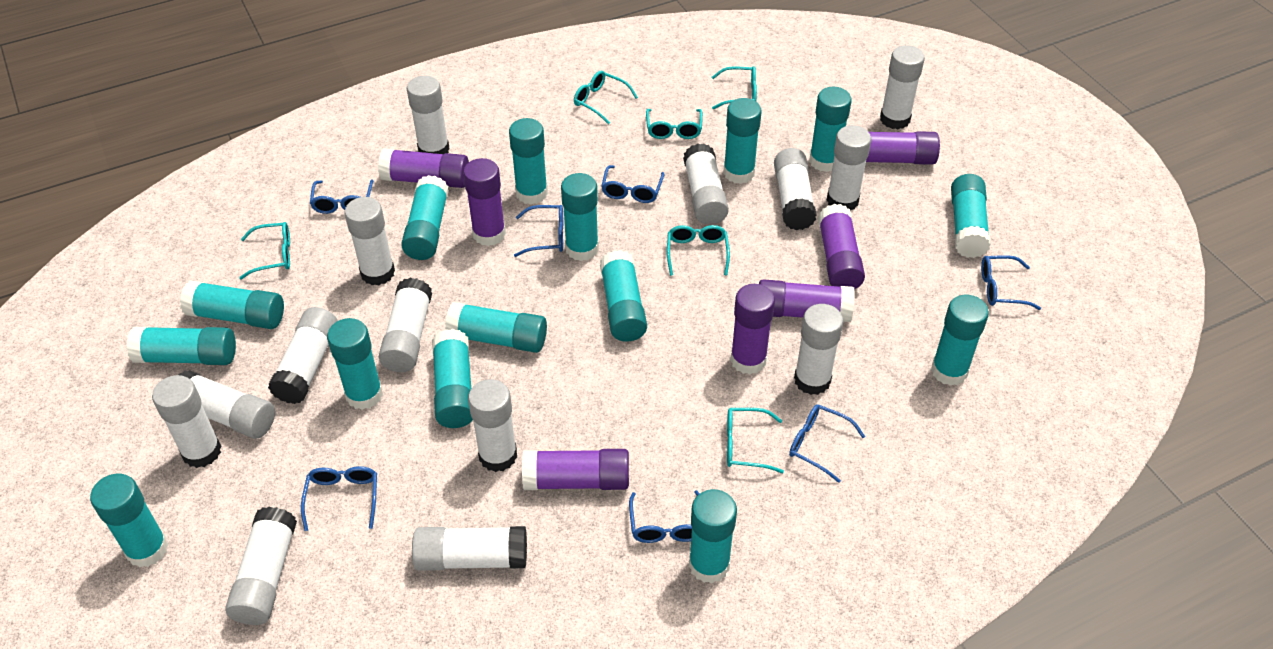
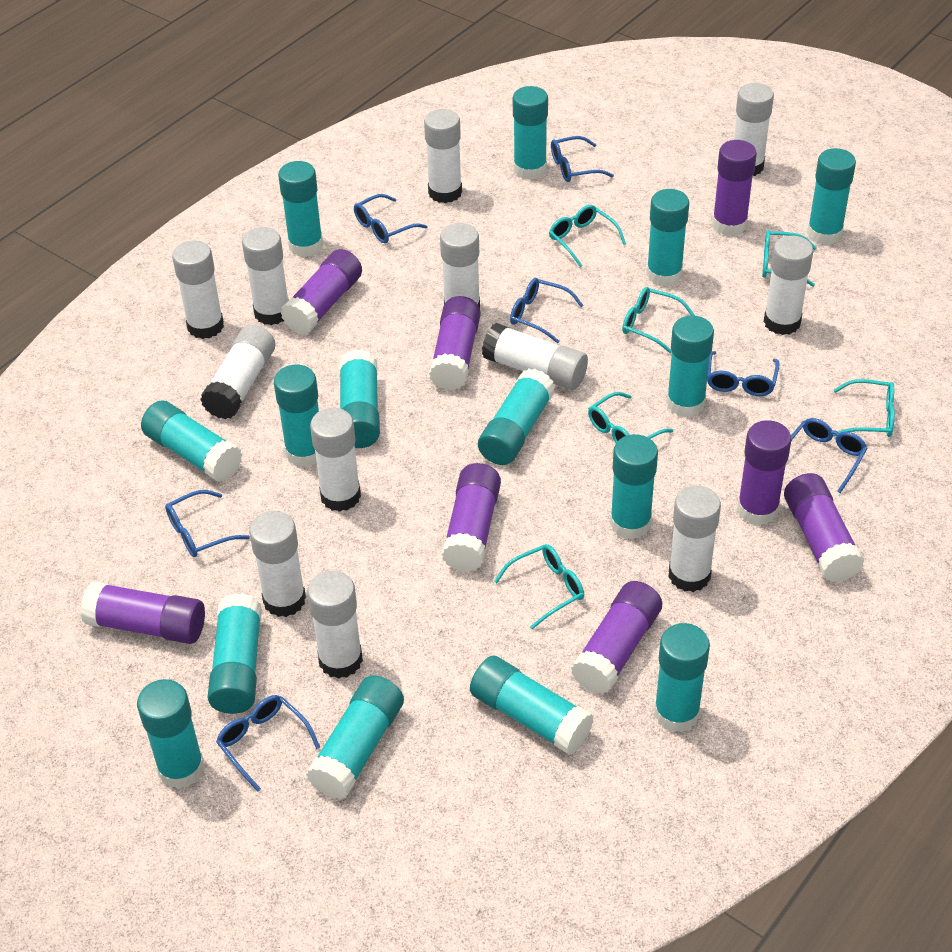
purple glue stick: 7 -> 8
white glue stick: 14 -> 12

